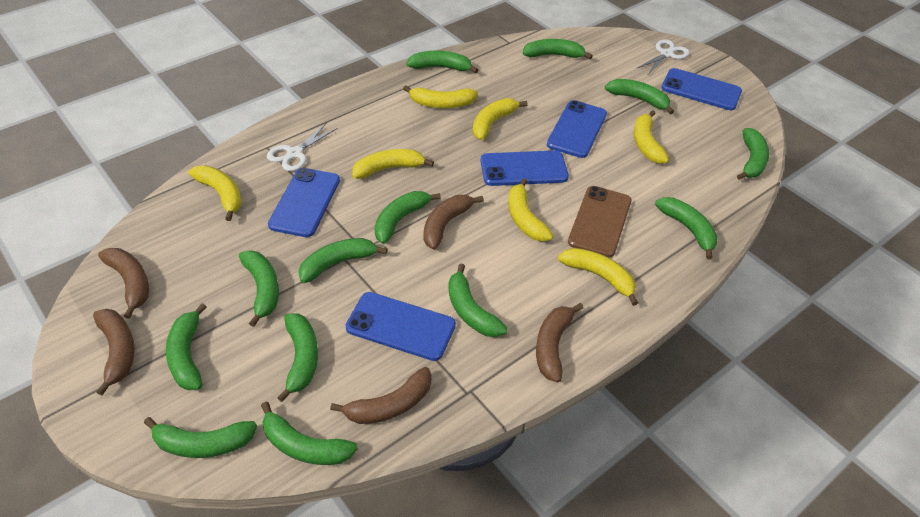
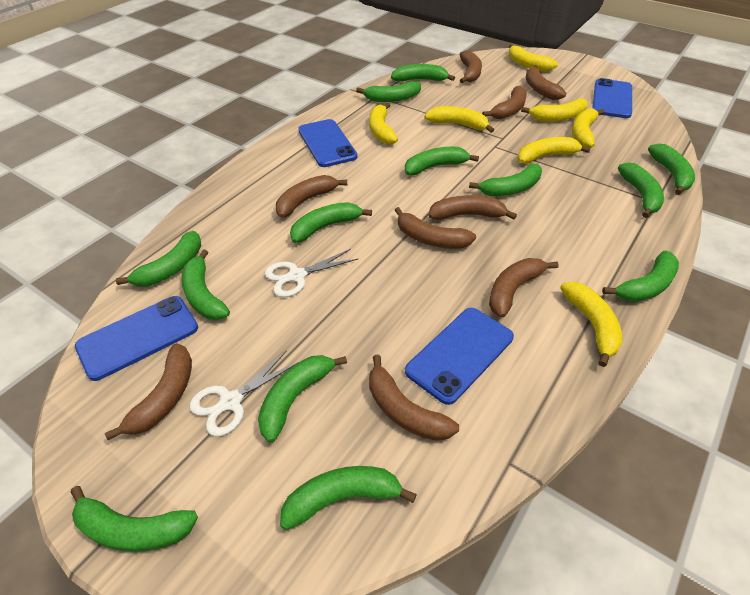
blue phone: 5 -> 4
brown banana: 5 -> 9
brown phone: 1 -> 0

